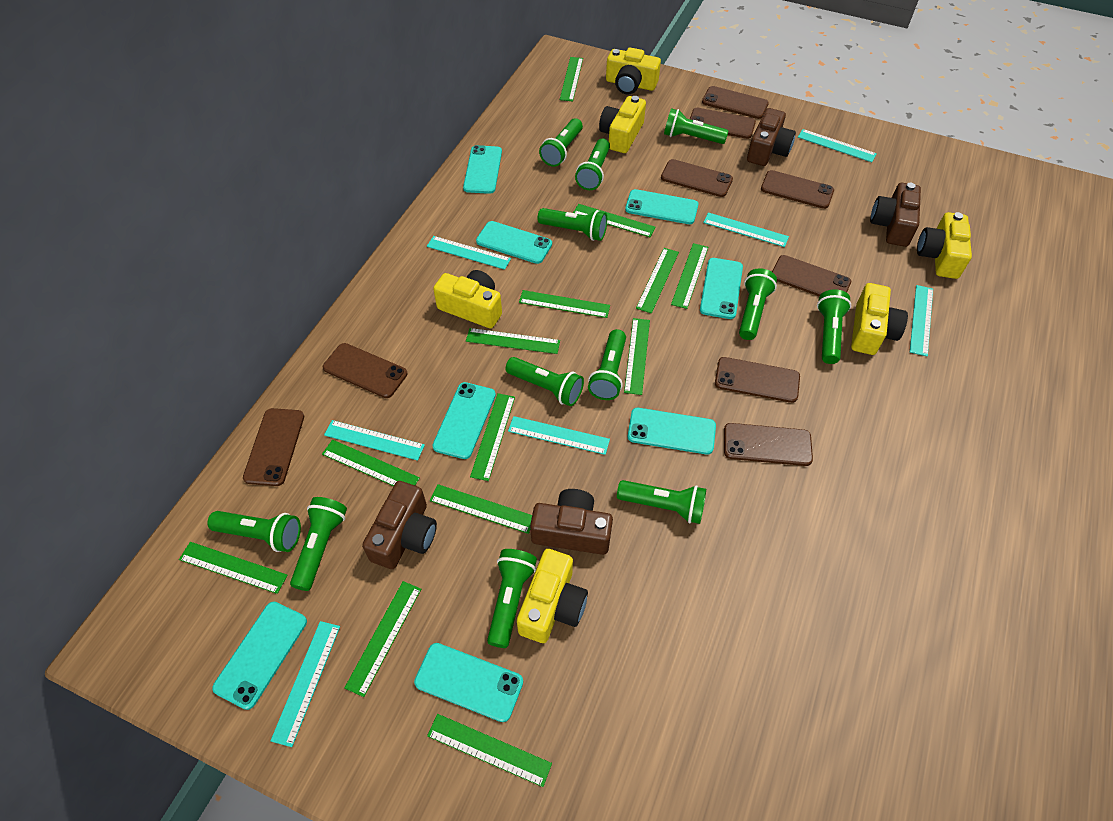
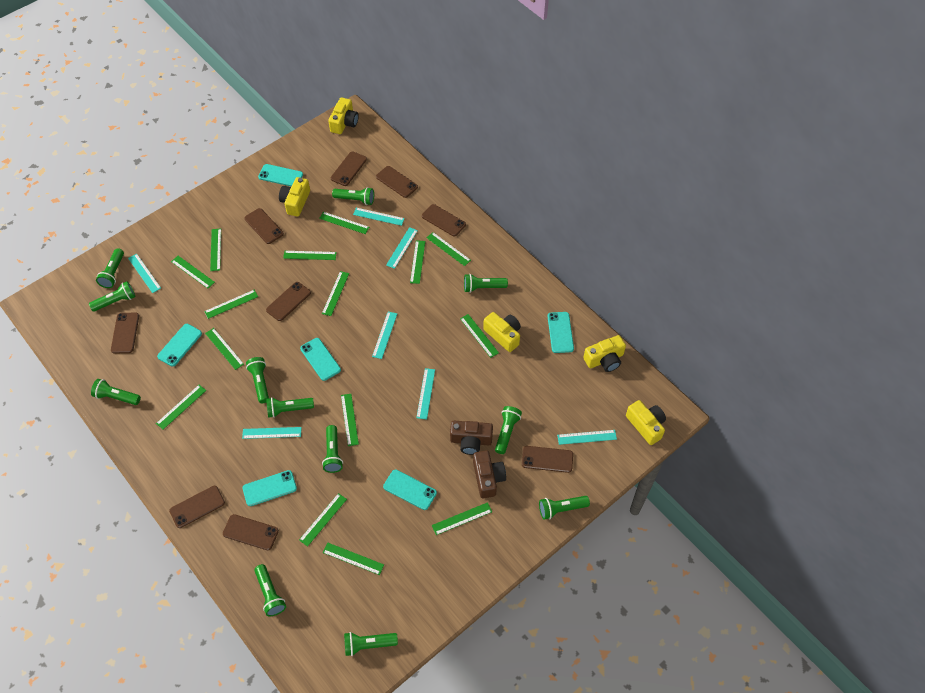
brown camera: 4 -> 2
green ruler: 13 -> 15
turquoise phone: 8 -> 6
yellow camera: 6 -> 5

